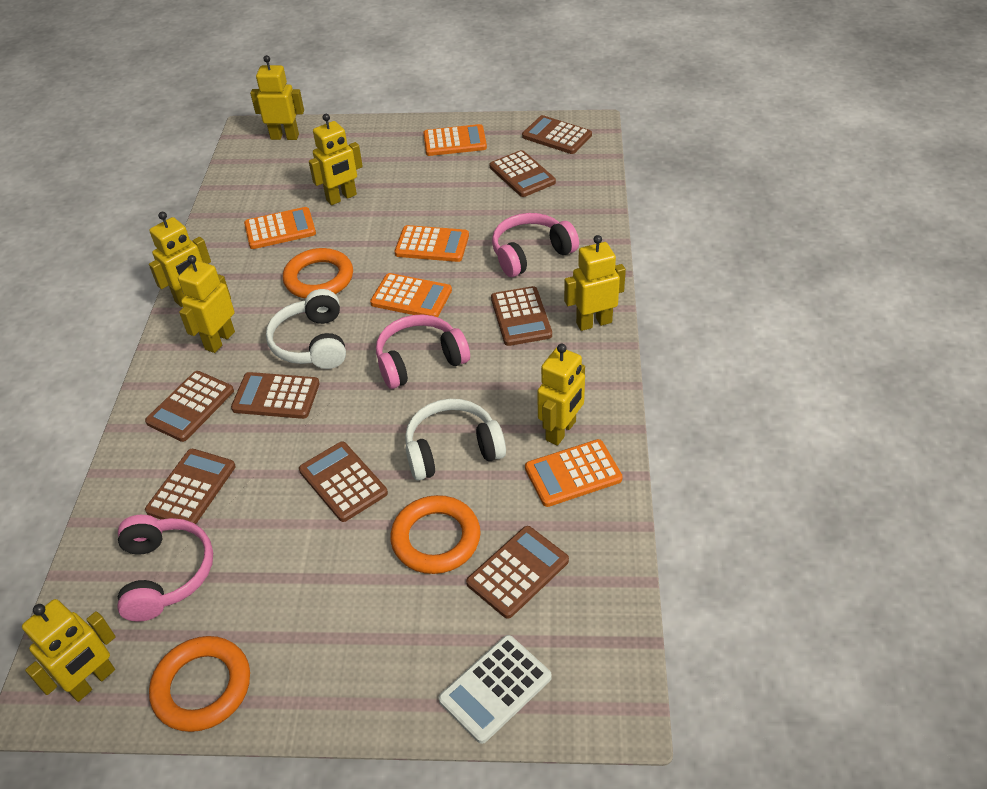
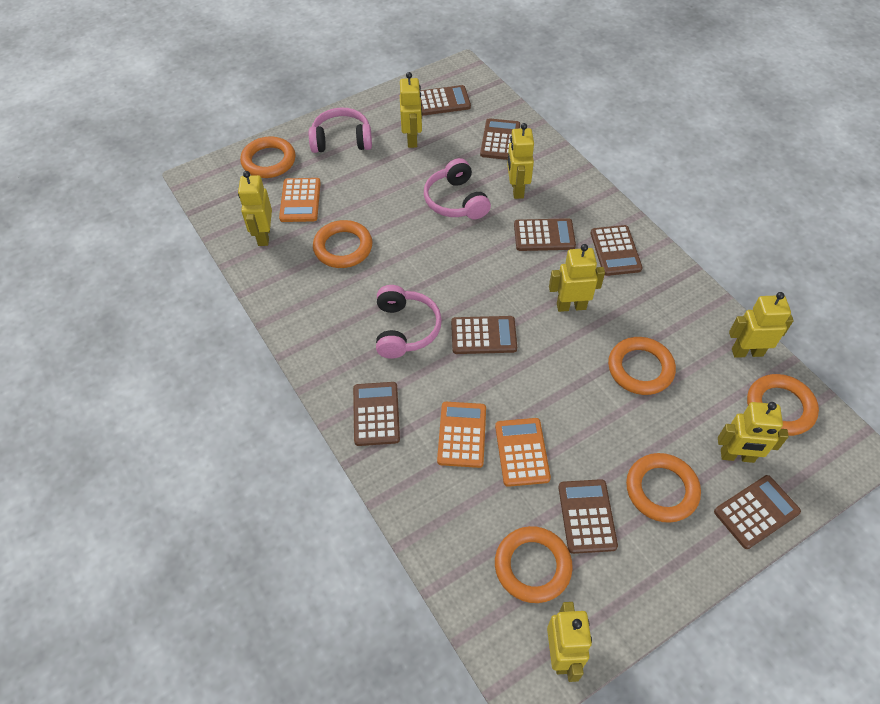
orange calculator: 5 -> 3
orange ring: 3 -> 6
white calculator: 1 -> 0
white headphones: 2 -> 0

